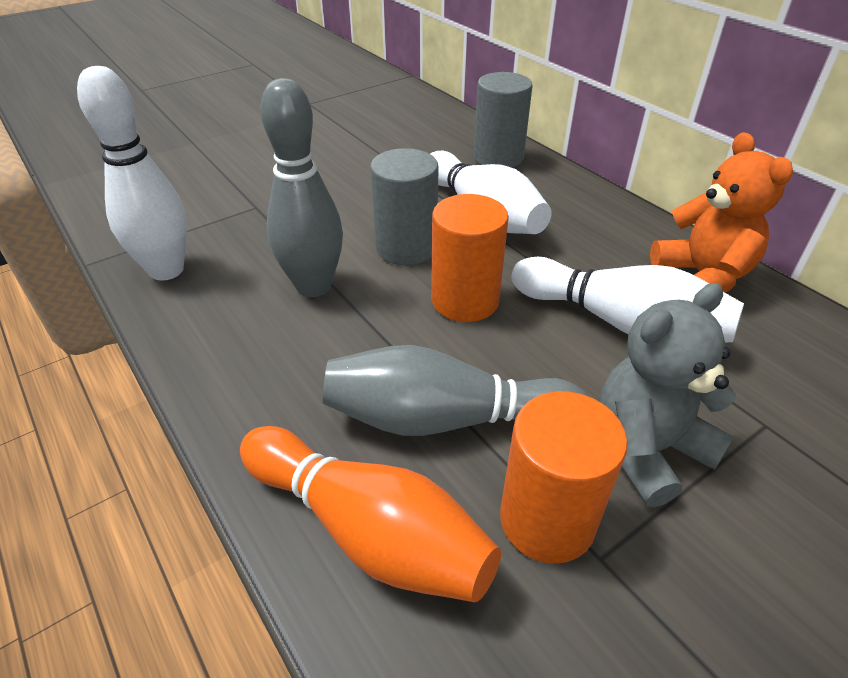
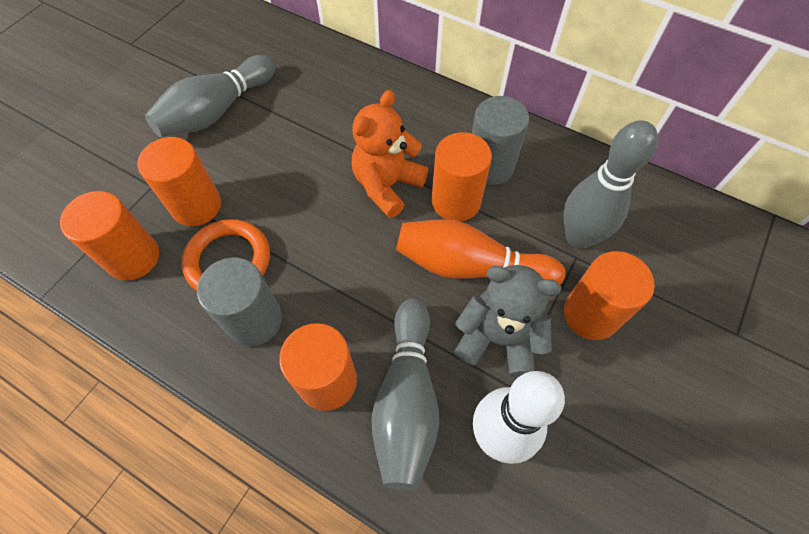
grey bowling pin: 2 -> 3
orange cylinder: 2 -> 5
orange ring: 0 -> 1
white bowling pin: 3 -> 1

